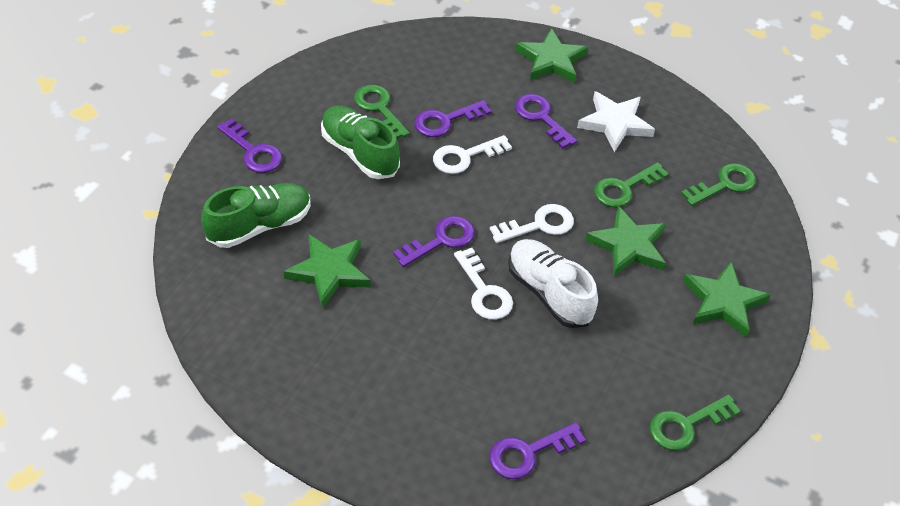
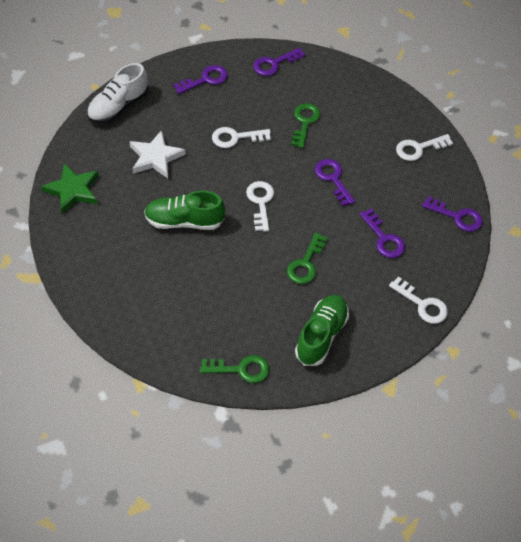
green key: 4 -> 3
green star: 4 -> 1
white key: 3 -> 4

